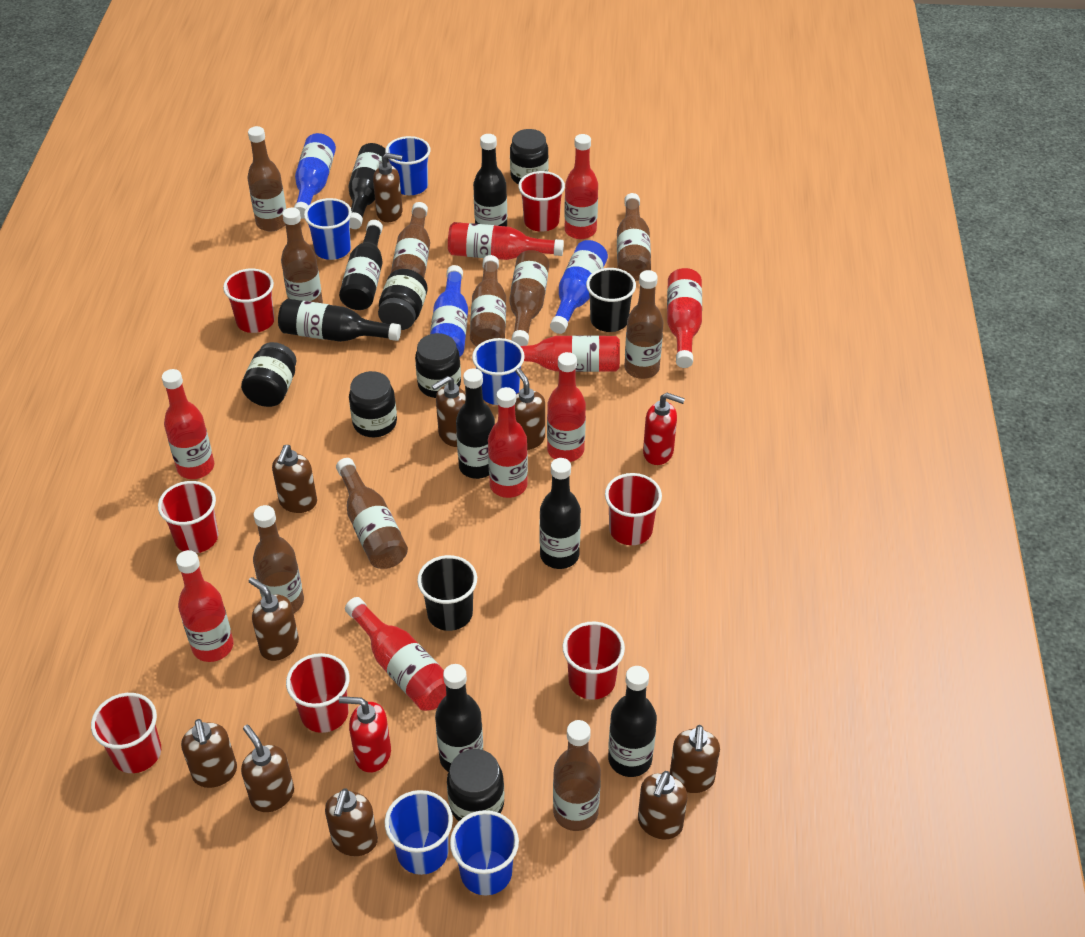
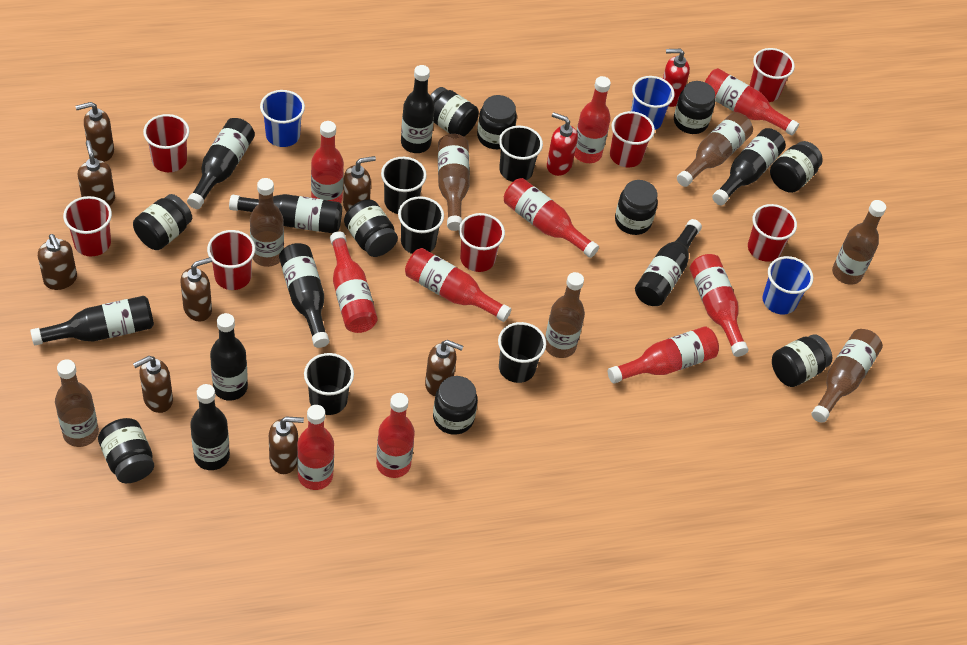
black bottle: 8 -> 9
black cup: 2 -> 5
black jar: 6 -> 10
blue bottle: 3 -> 0
blue cup: 5 -> 3
brown bottle: 10 -> 7
brown soap dispenser: 10 -> 8
red bottle: 9 -> 10

